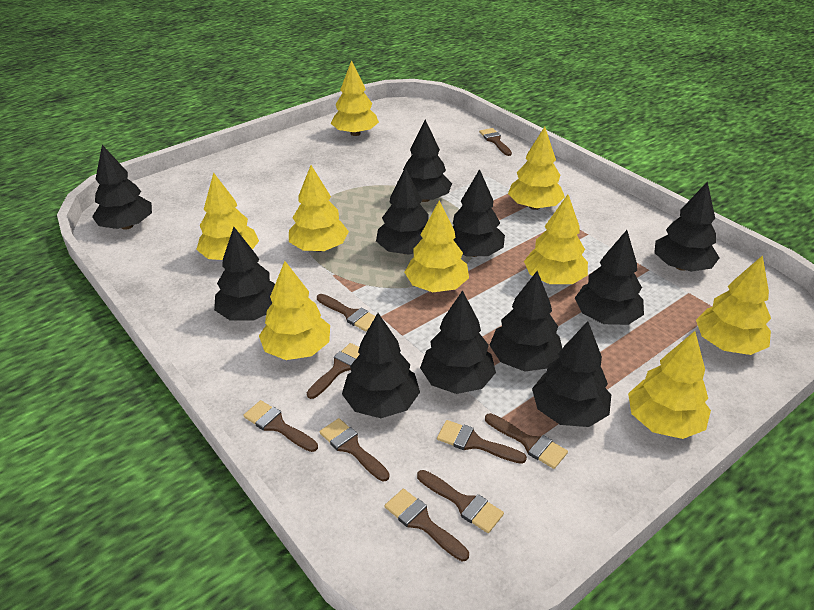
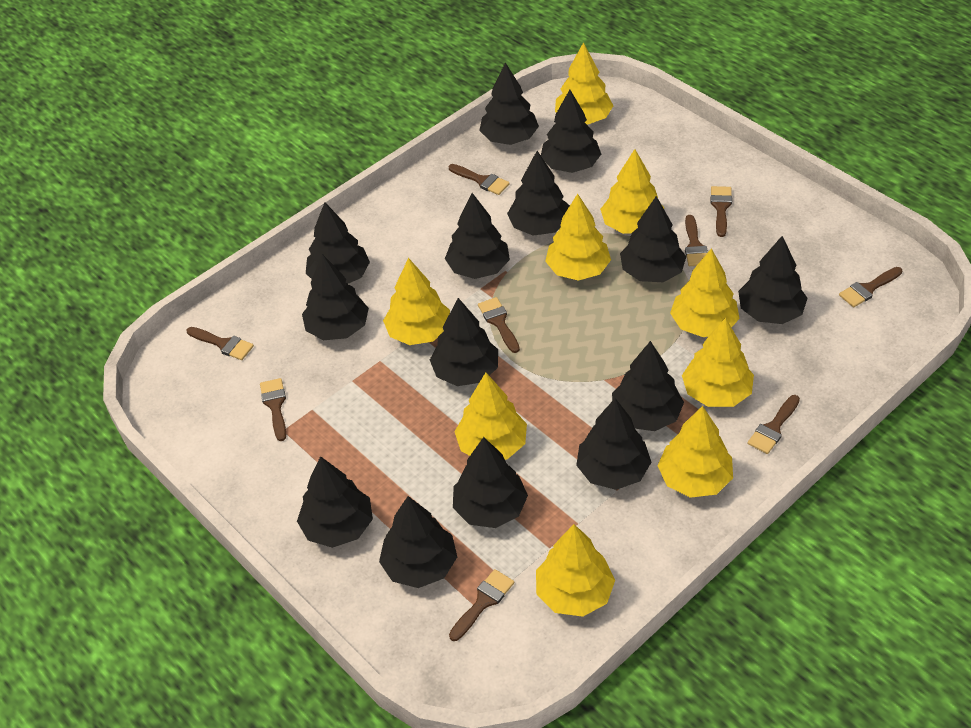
black tree: 11 -> 14

